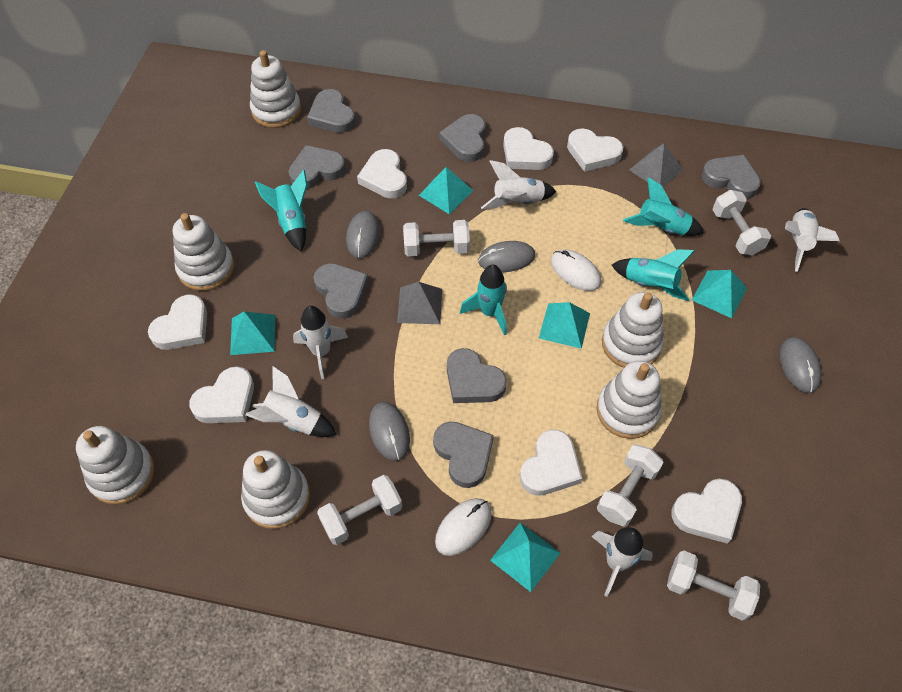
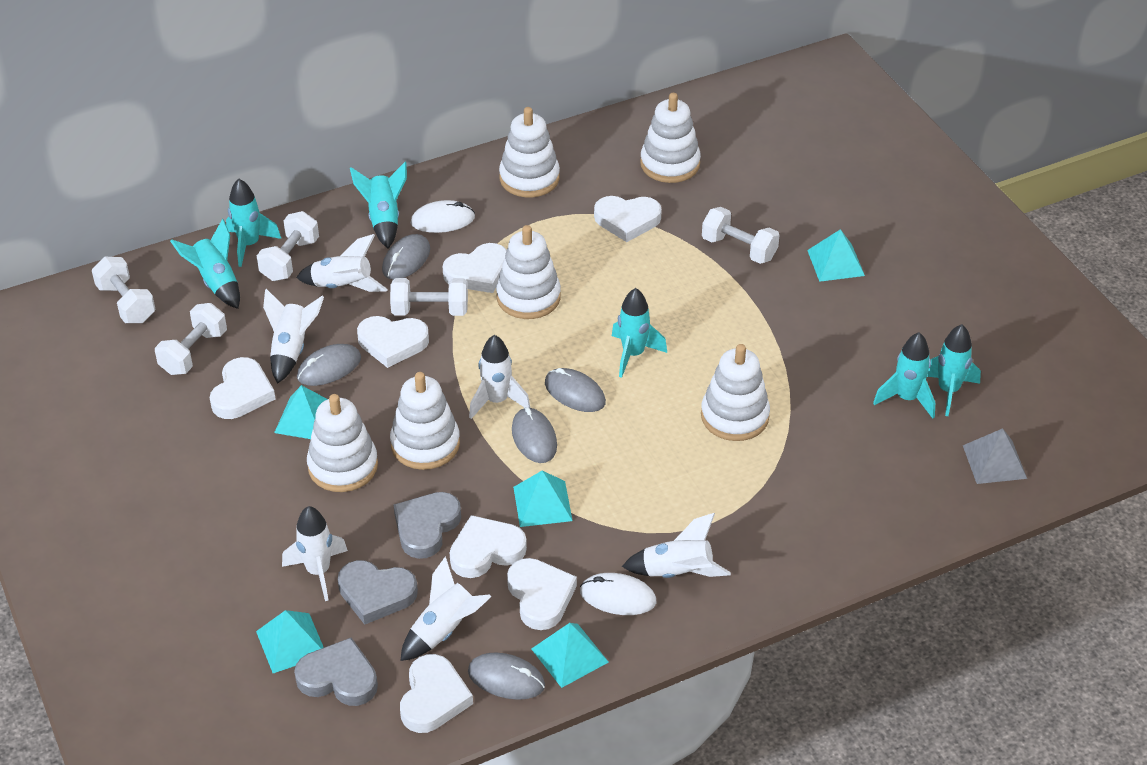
grey heart: 7 -> 3
grey mouse: 4 -> 5
grey pyramid: 2 -> 1
turquoise rocket: 4 -> 6
white rocket: 5 -> 6

